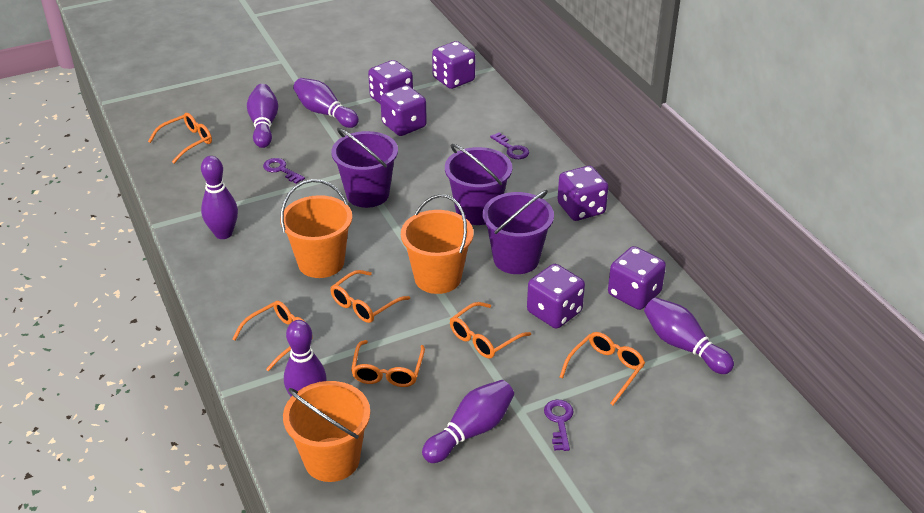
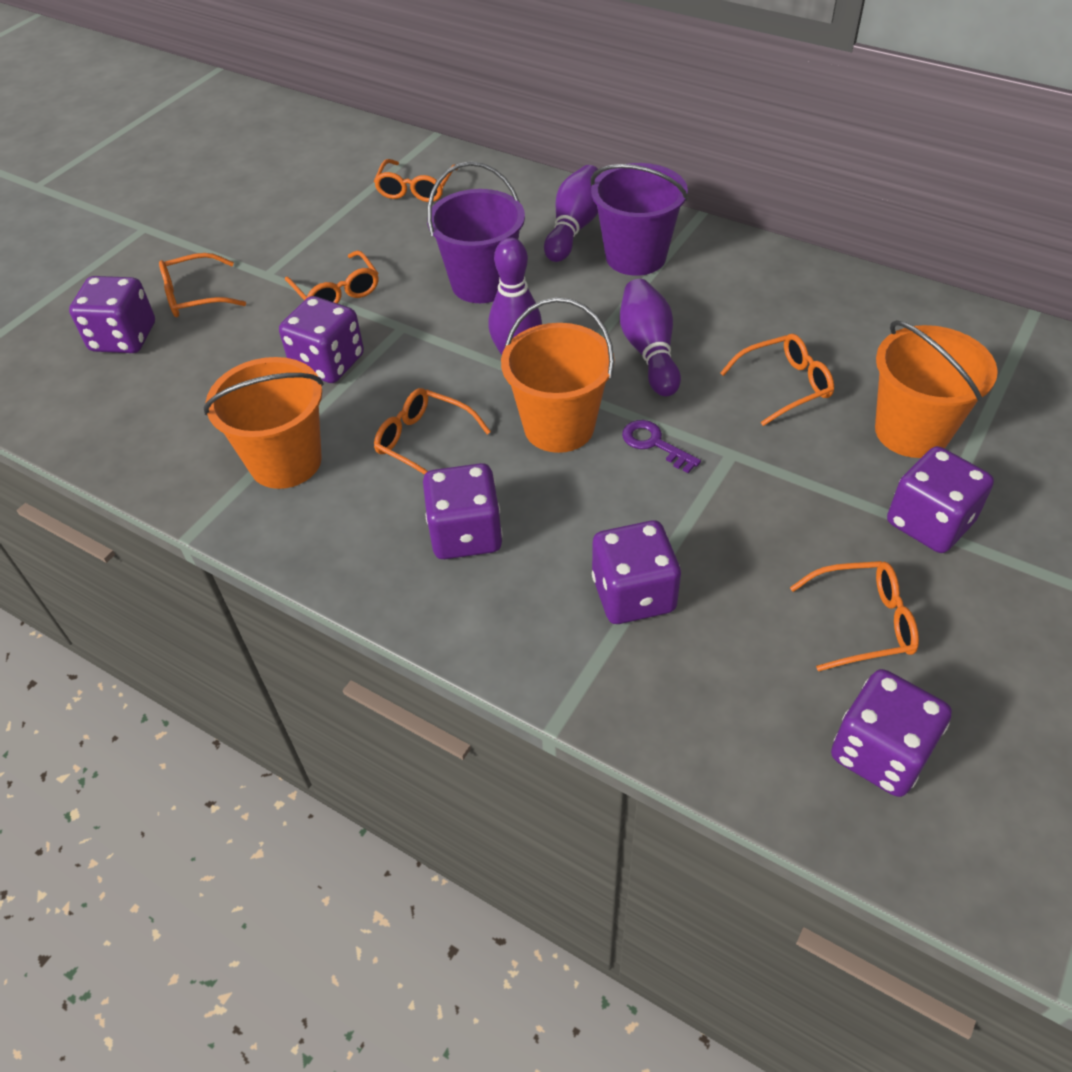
purple bowling pin: 6 -> 3
purple bucket: 3 -> 2
purple key: 3 -> 1

